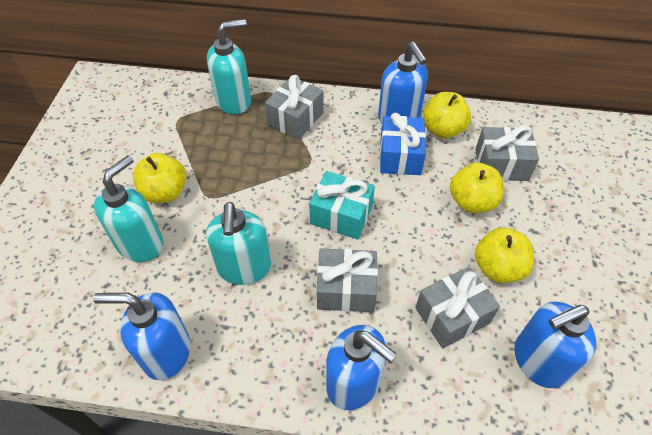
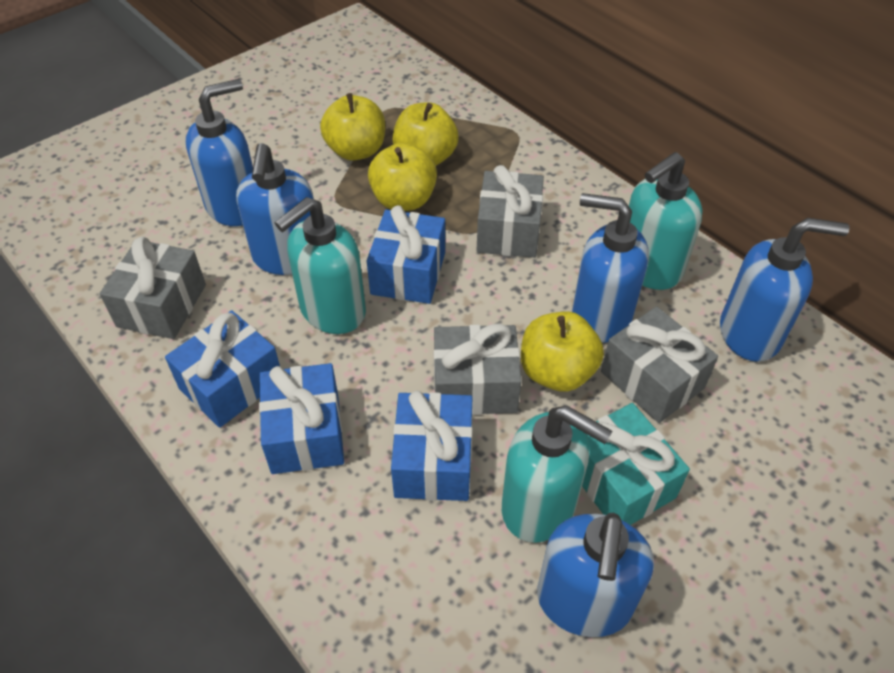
blue gift: 1 -> 4
blue soap dispenser: 4 -> 5

